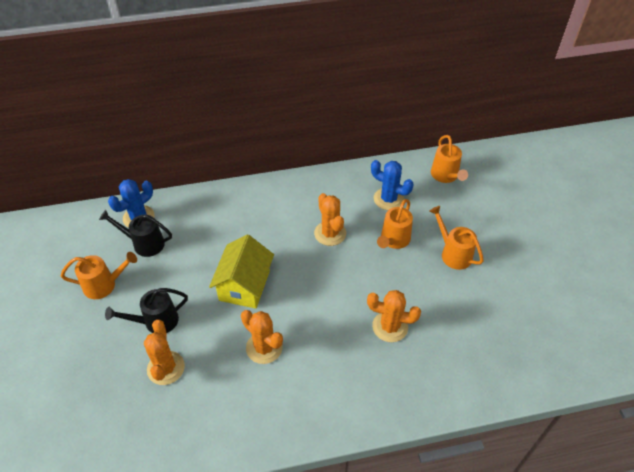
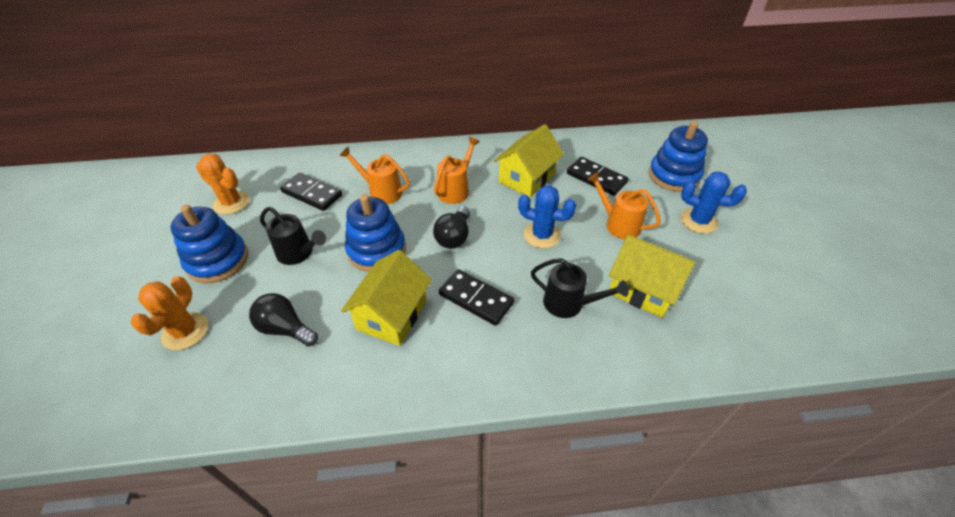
black domino: 0 -> 3
black light bulb: 0 -> 2
blue stacking toy: 0 -> 3
orange cactus: 4 -> 2
orange watering can: 4 -> 3
yellow house: 1 -> 3

